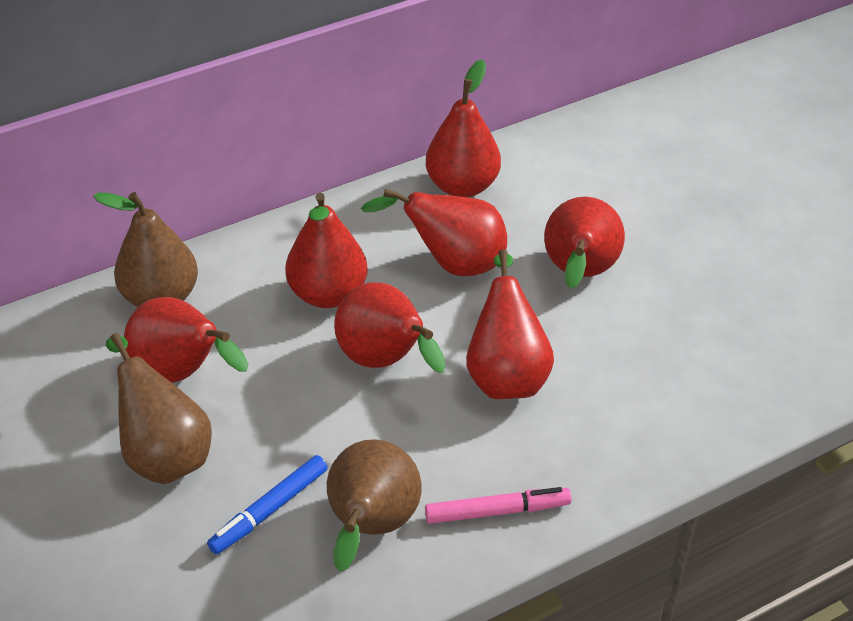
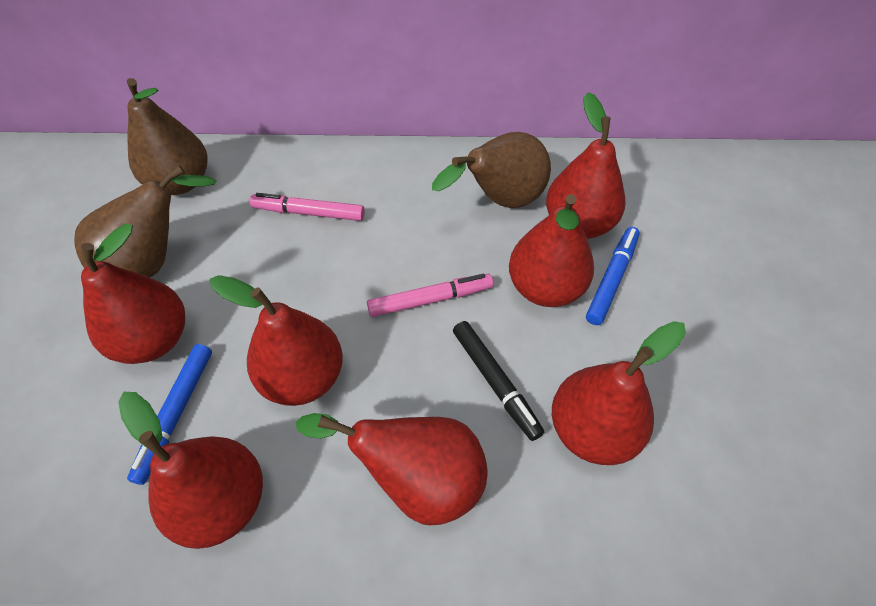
black marker: 0 -> 1
blue marker: 1 -> 2
pink marker: 1 -> 2

